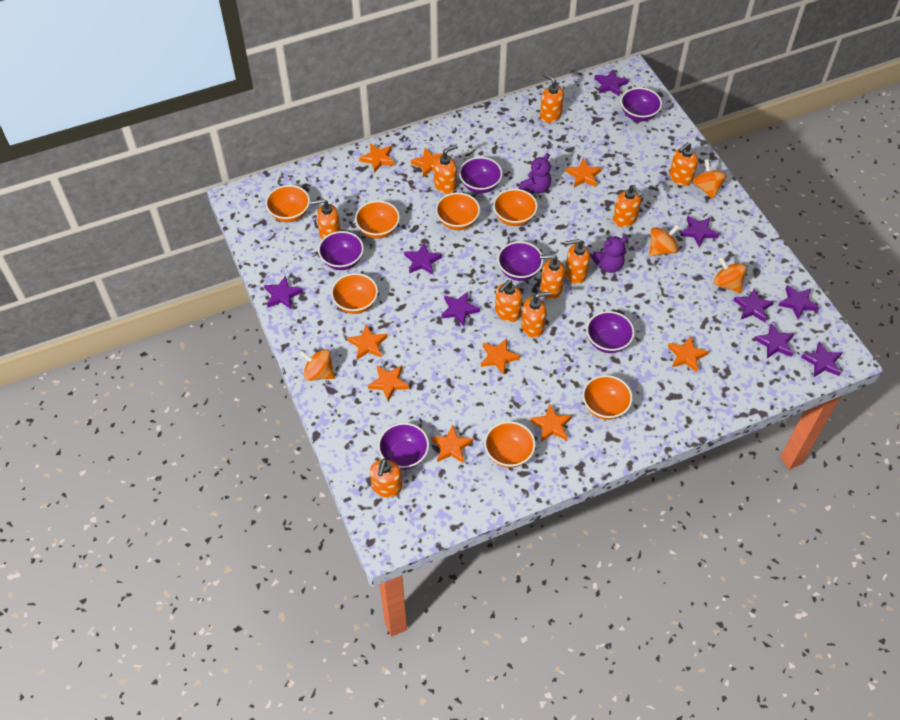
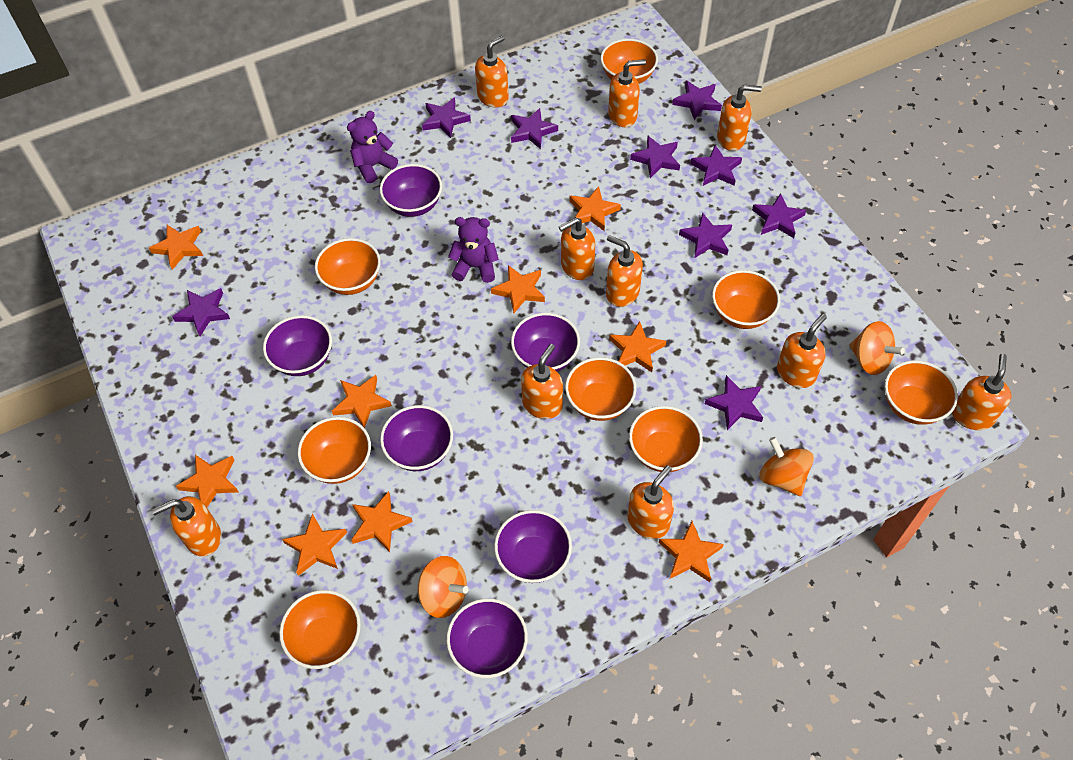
orange bowl: 7 -> 8
orange spinning top: 4 -> 3

